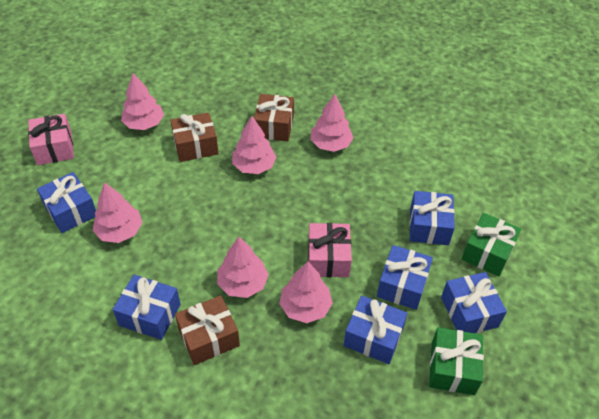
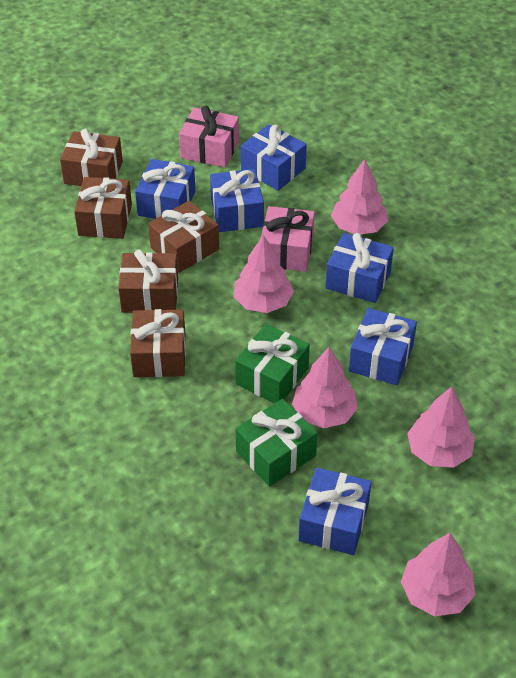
brown gift: 3 -> 5
pink tree: 6 -> 5

